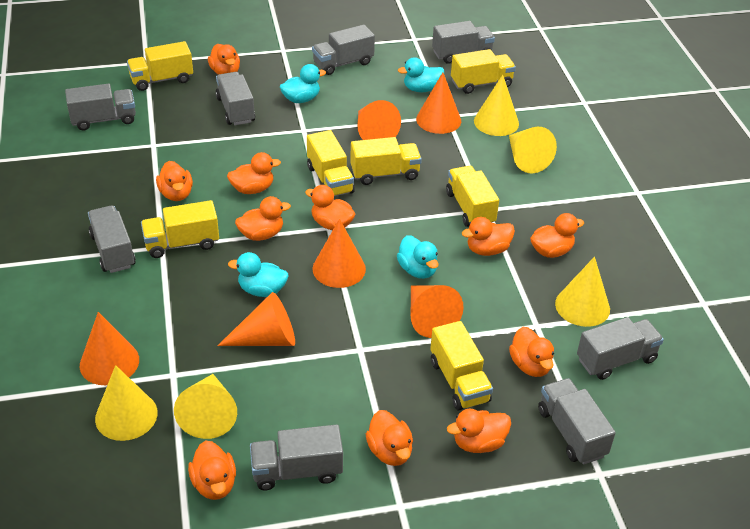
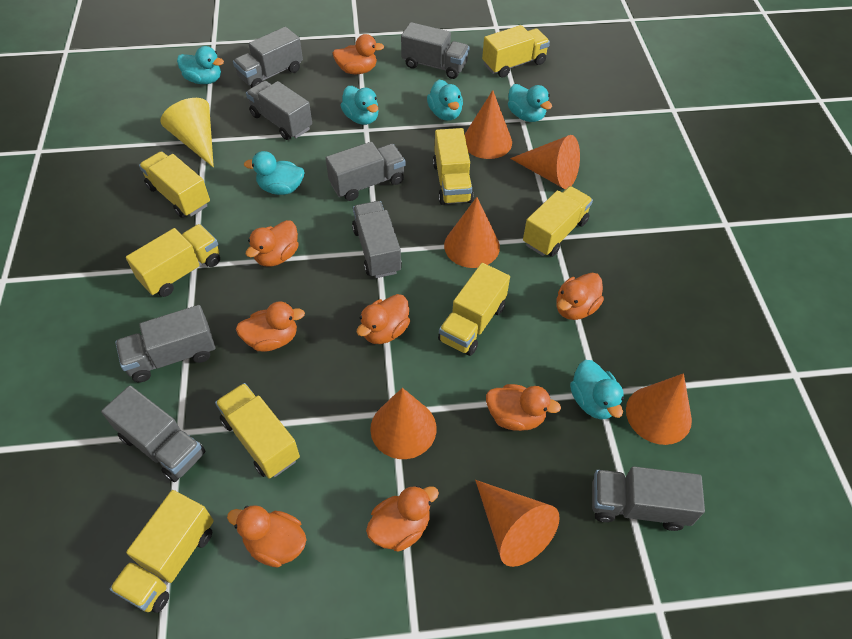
orange duck: 11 -> 8
turquoise duck: 4 -> 6
yellow cone: 5 -> 1
yellow truck: 7 -> 8

